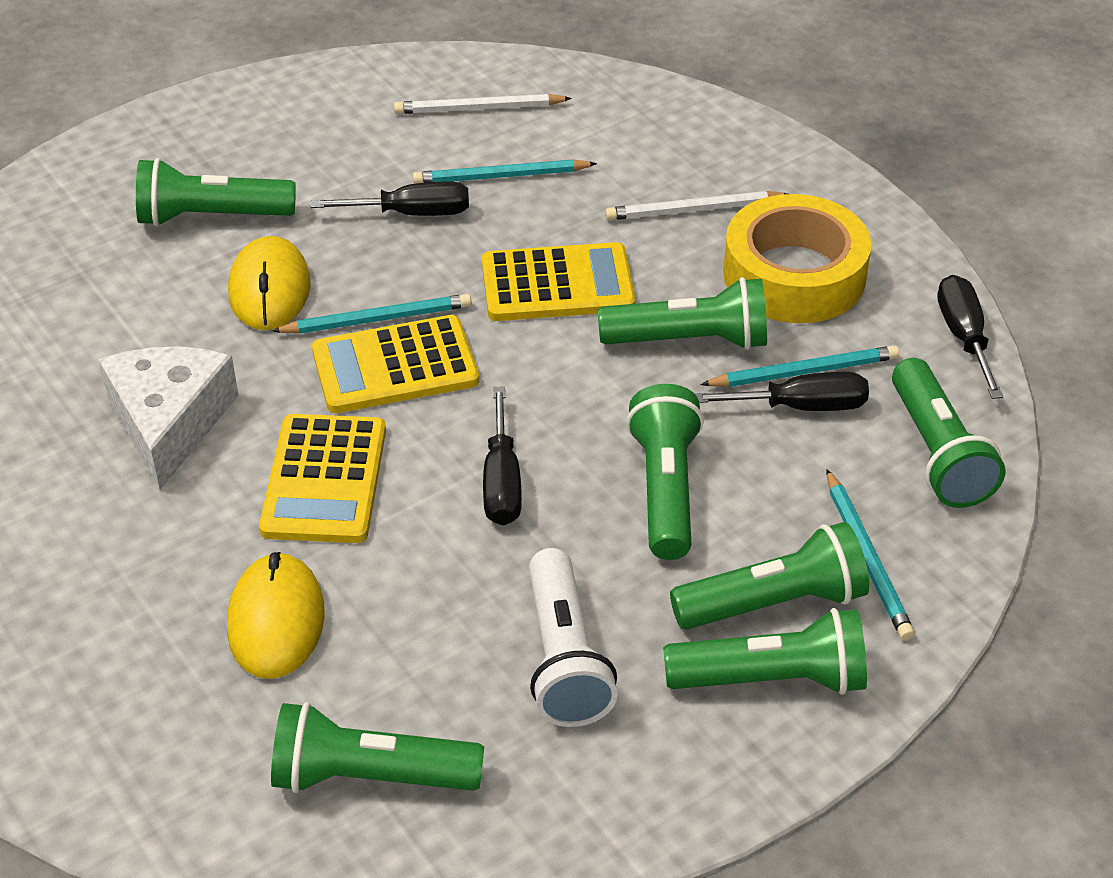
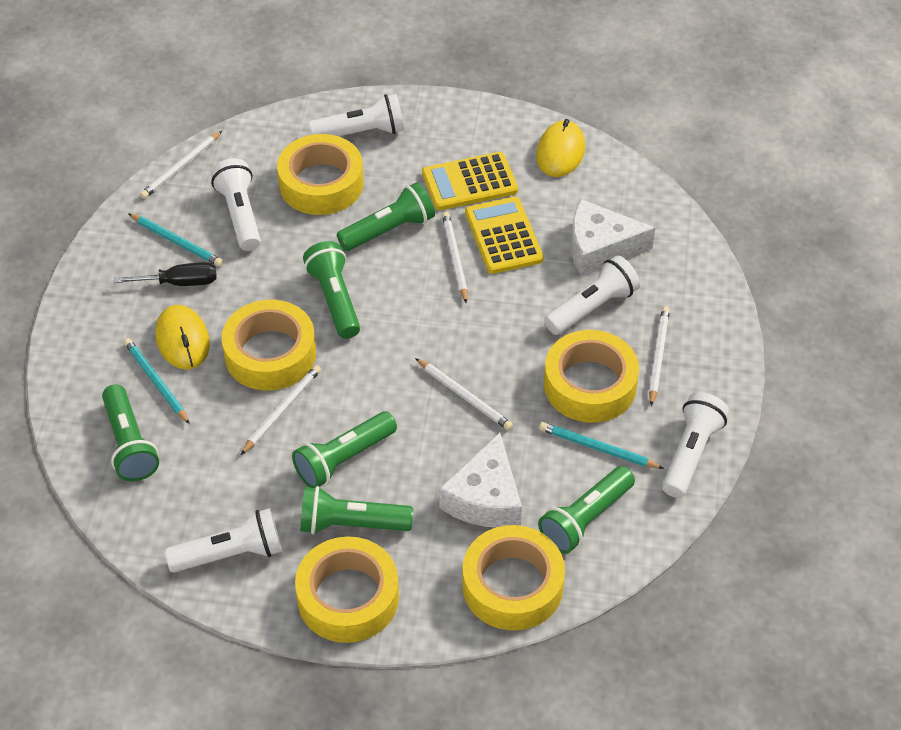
black screwdriver: 4 -> 1
green flashlight: 7 -> 6
turquoise pencil: 4 -> 3
white cheese: 1 -> 2
white flashlight: 1 -> 5
white pencil: 2 -> 5
yellow calculator: 3 -> 2
yellow tape: 1 -> 5

